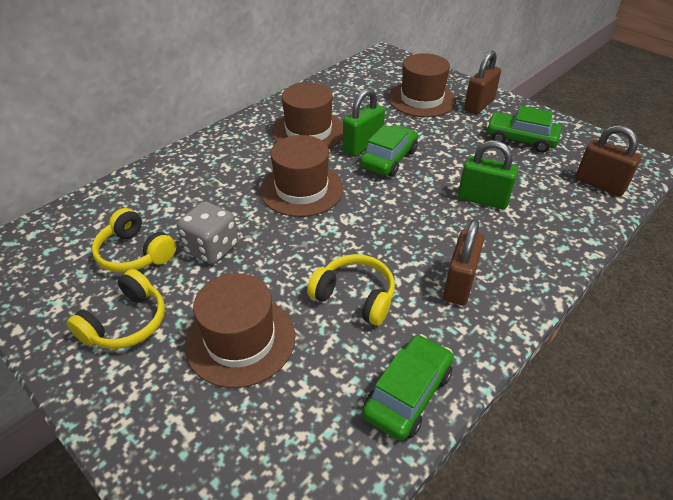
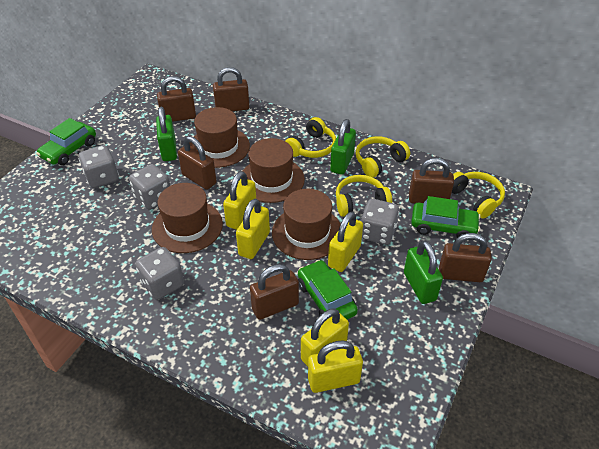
brown padlock: 3 -> 6
green padlock: 2 -> 3
grey dice: 1 -> 4
yellow headphones: 3 -> 4
yellow padlock: 0 -> 5

